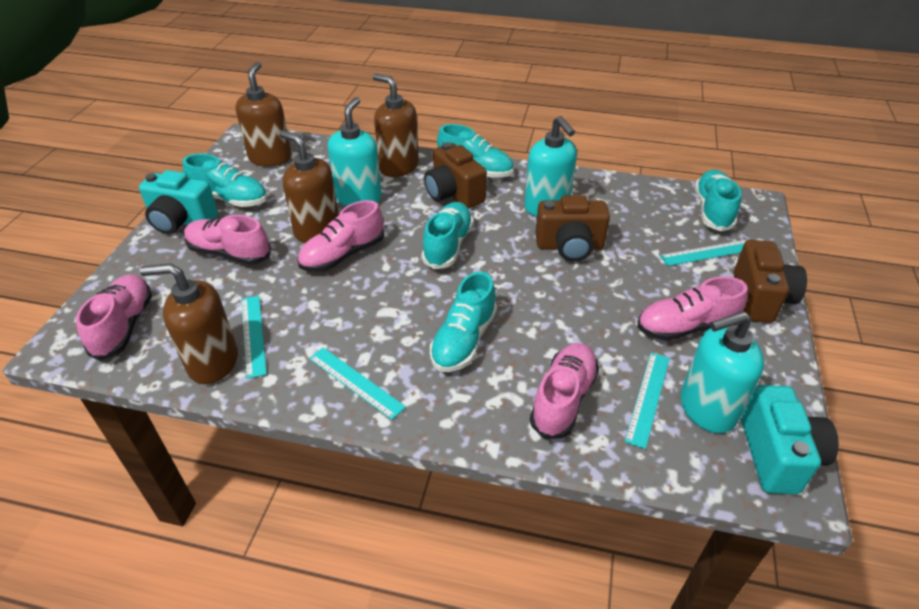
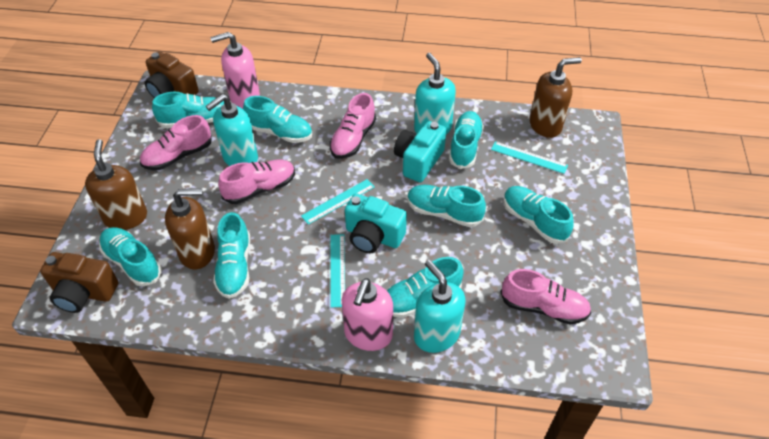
brown camera: 3 -> 2
brown soap dispenser: 4 -> 3
pink shoe: 5 -> 4
pink soap dispenser: 0 -> 2
turquoise ruler: 4 -> 3
turquoise shoe: 5 -> 8

